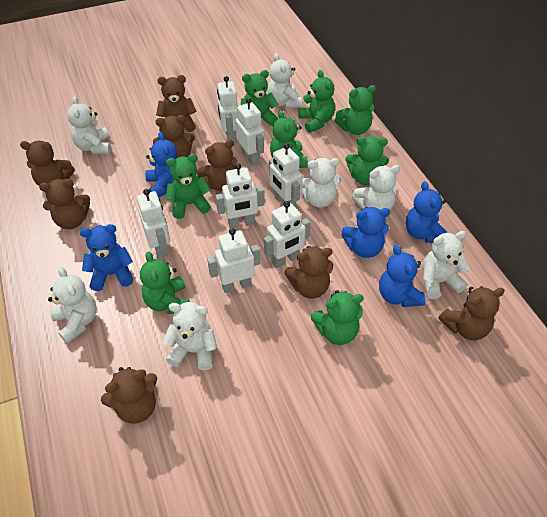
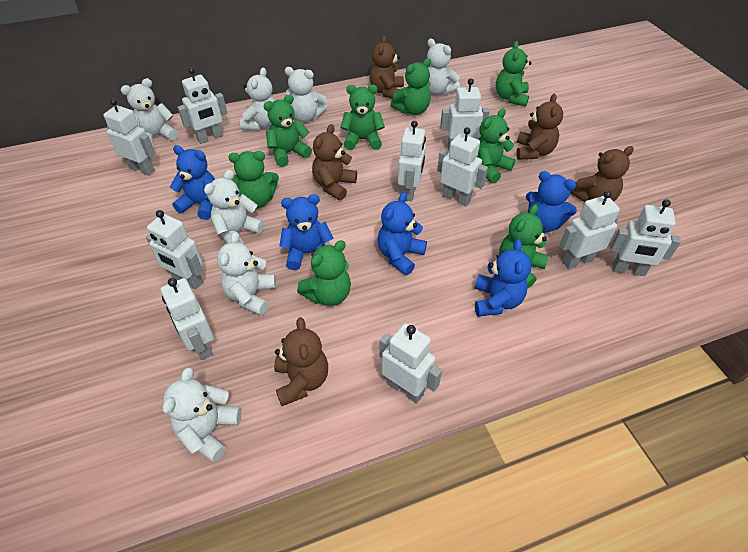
brown teddy bear: 8 -> 5
white robot: 7 -> 10

